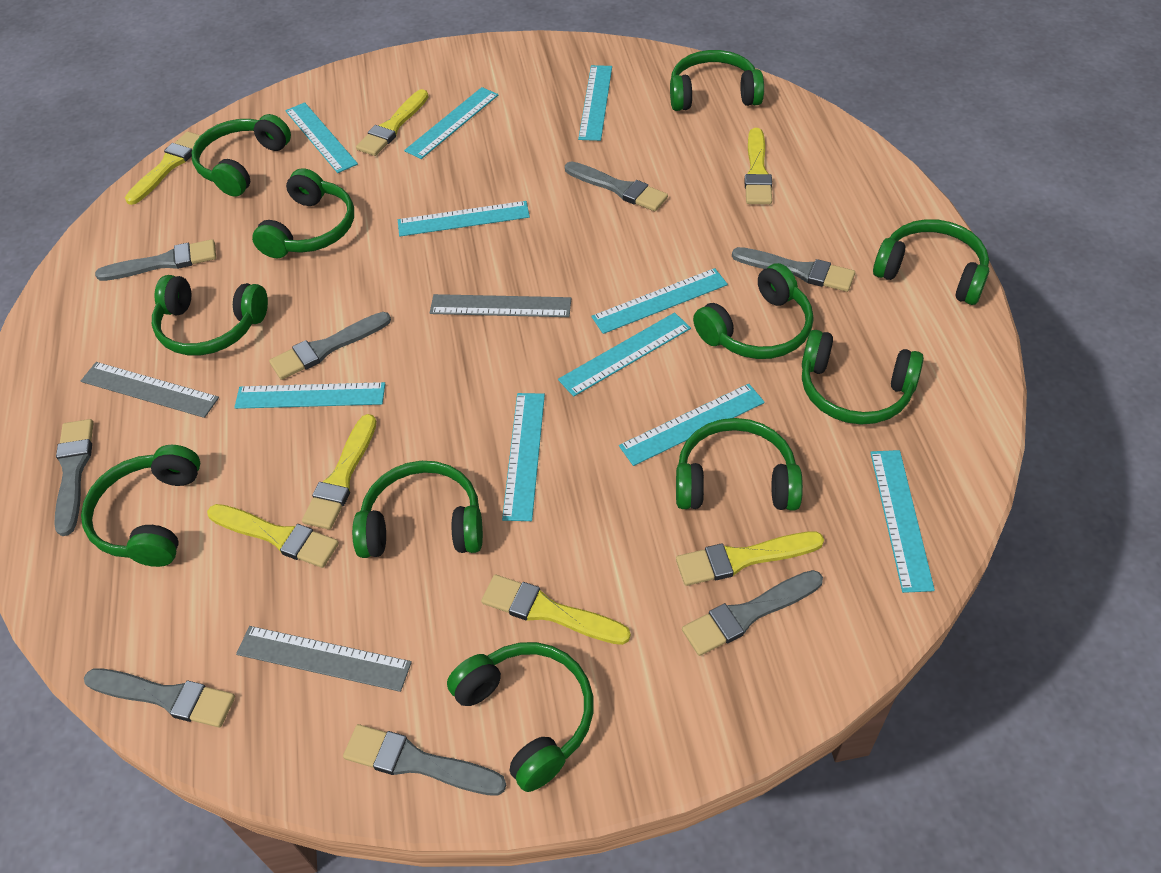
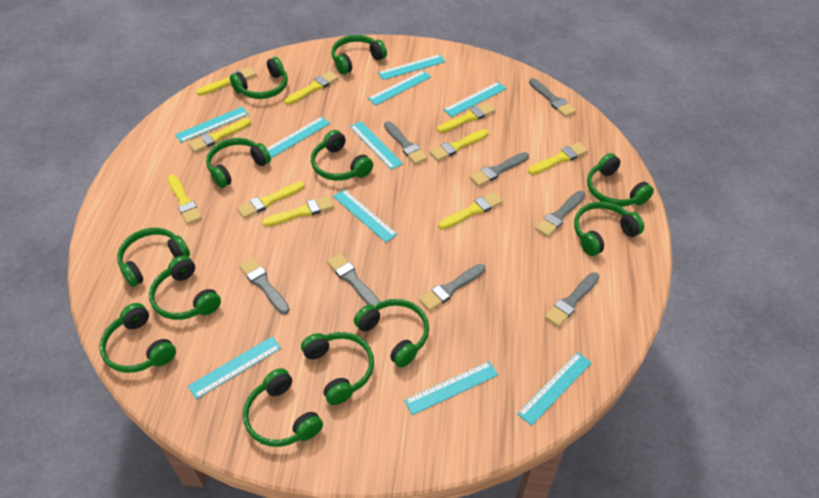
green headphones: 11 -> 12
grey ruler: 3 -> 0
yellow brush: 7 -> 10

